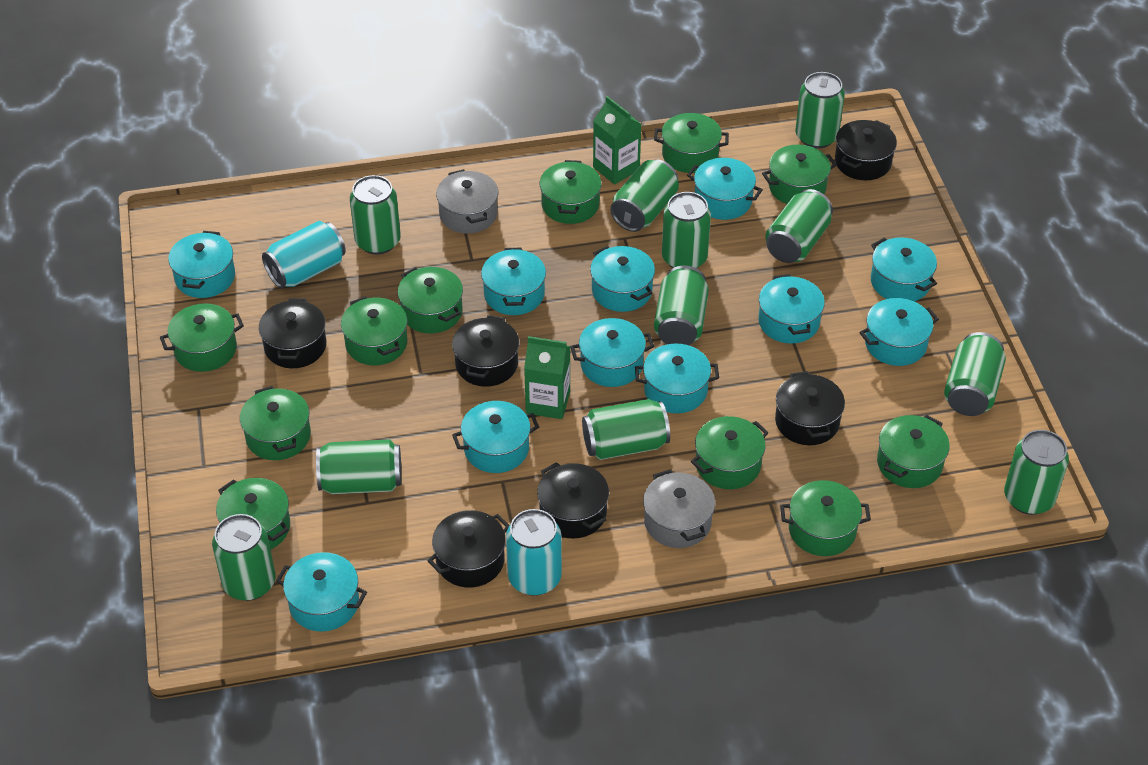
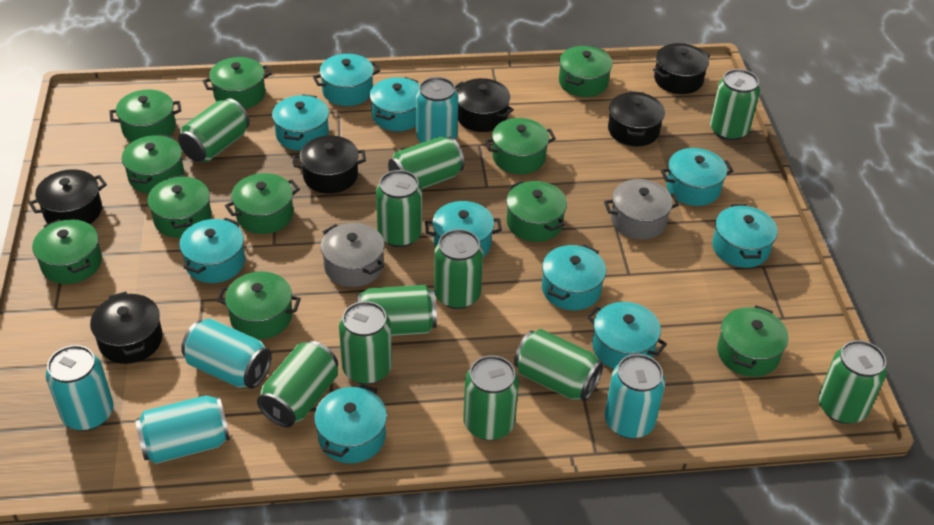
green carton: 2 -> 0
turquoise can: 2 -> 5
turquoise pot: 11 -> 10

